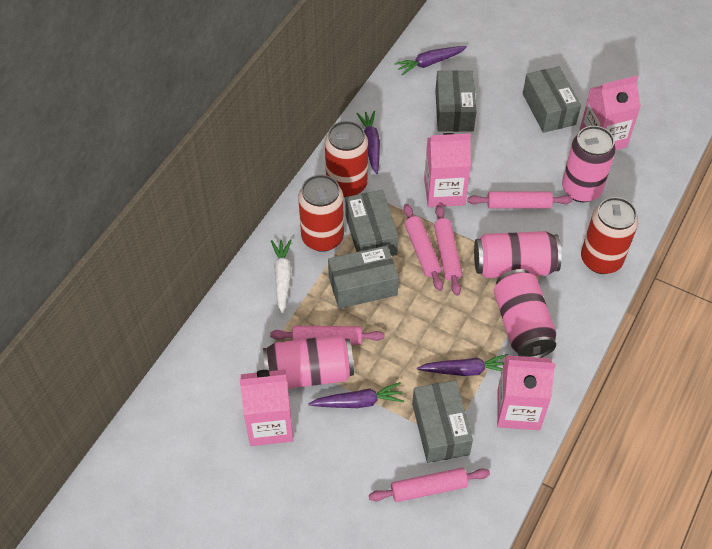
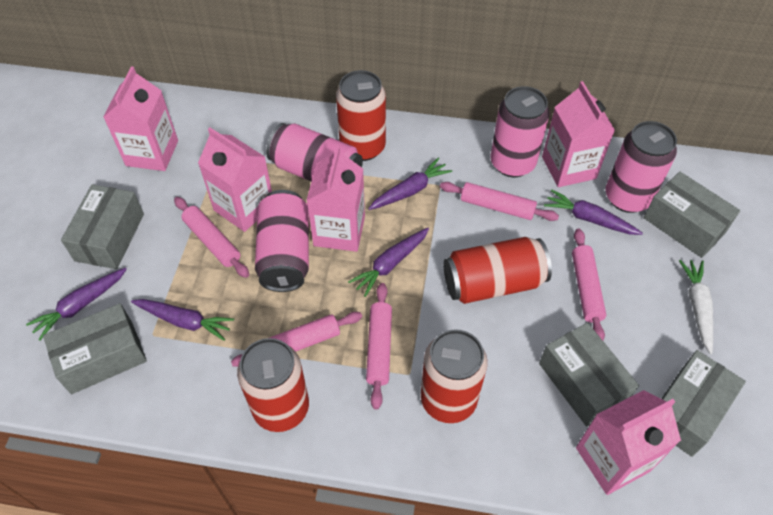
pink carton: 4 -> 5
purple carrot: 4 -> 5
red can: 3 -> 4

